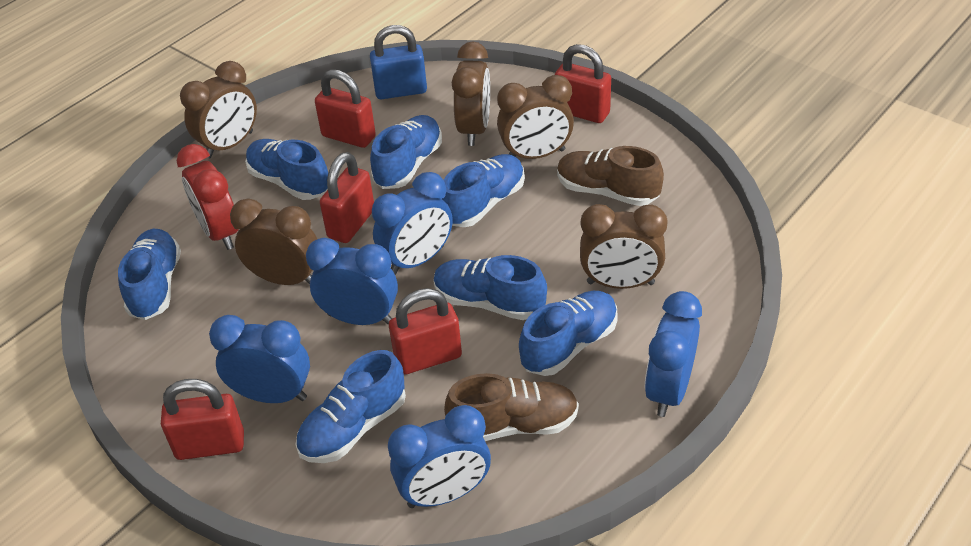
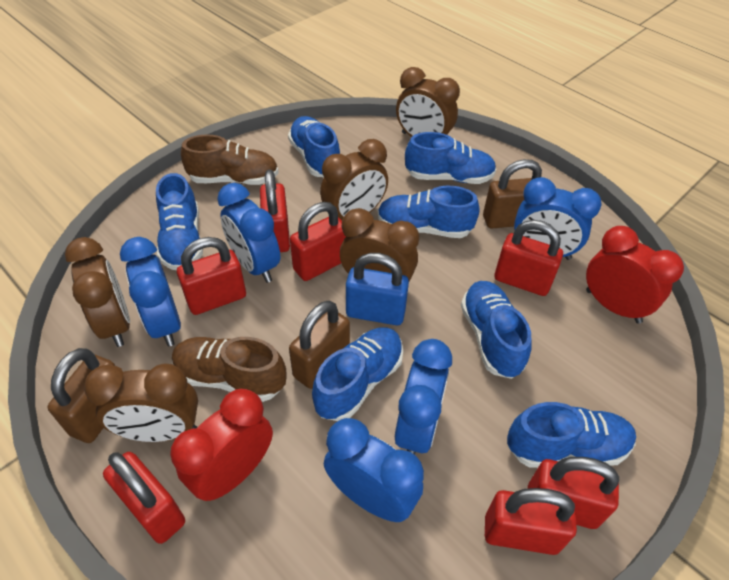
brown padlock: 0 -> 3
red clock: 1 -> 2
red padlock: 5 -> 7

